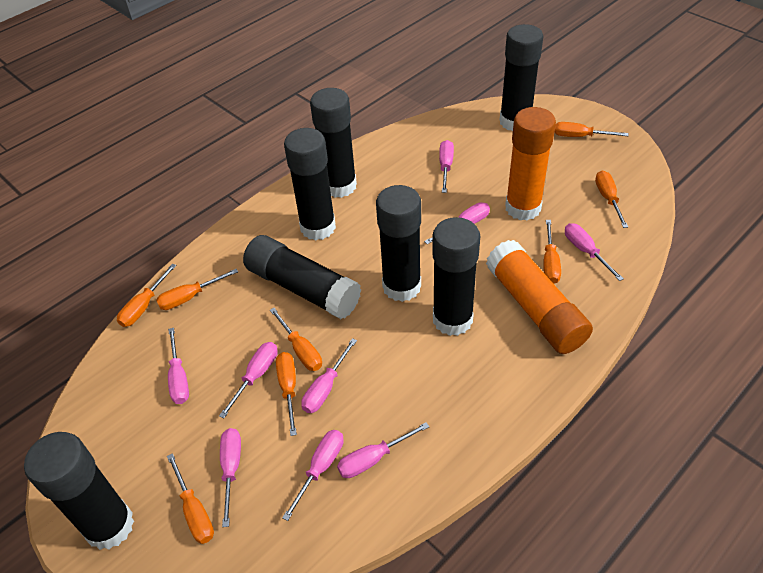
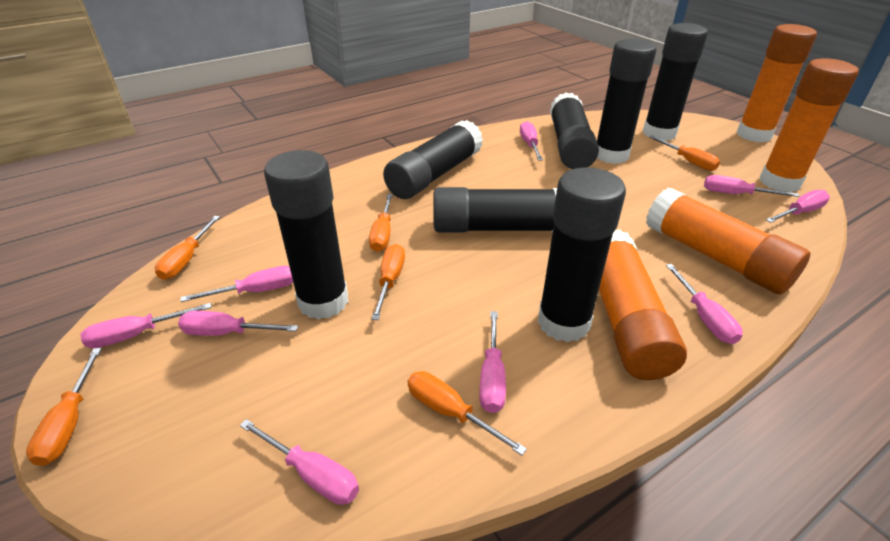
orange glue stick: 2 -> 4
orange screwdriver: 8 -> 6

